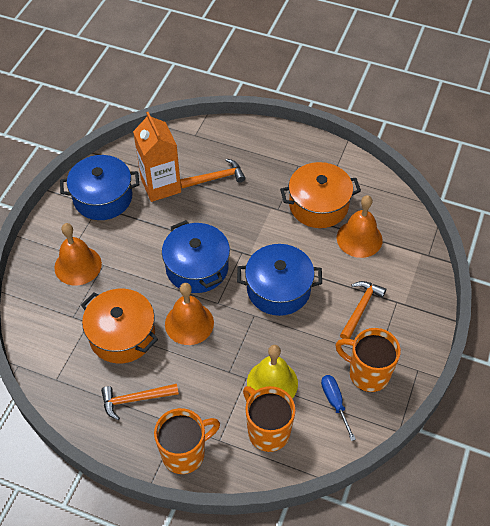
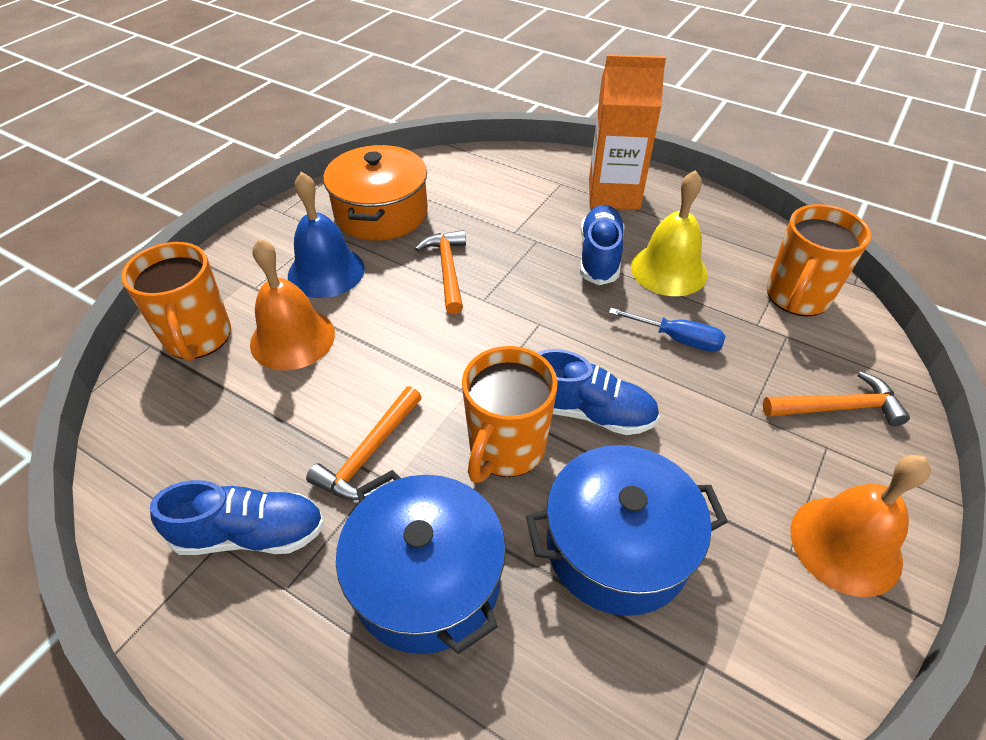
blue bell: 0 -> 1
blue pot: 3 -> 2
blue shoe: 0 -> 3
orange bell: 3 -> 2
orange pot: 2 -> 1

